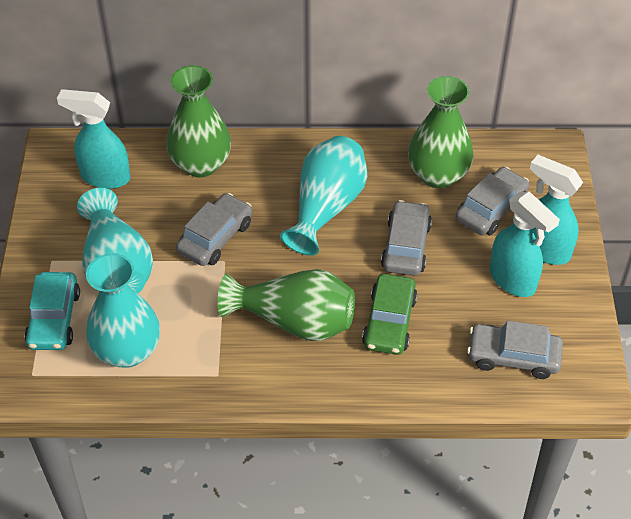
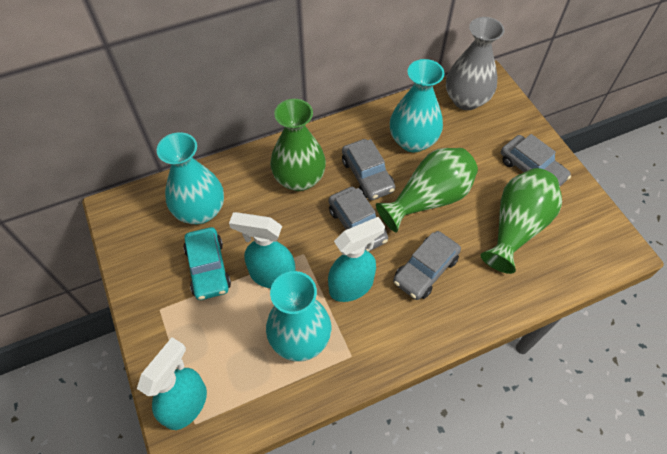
green car: 1 -> 0
grey vase: 0 -> 1

